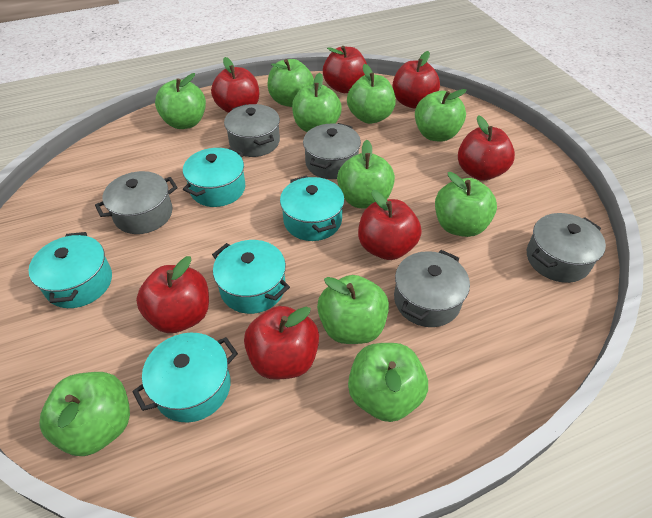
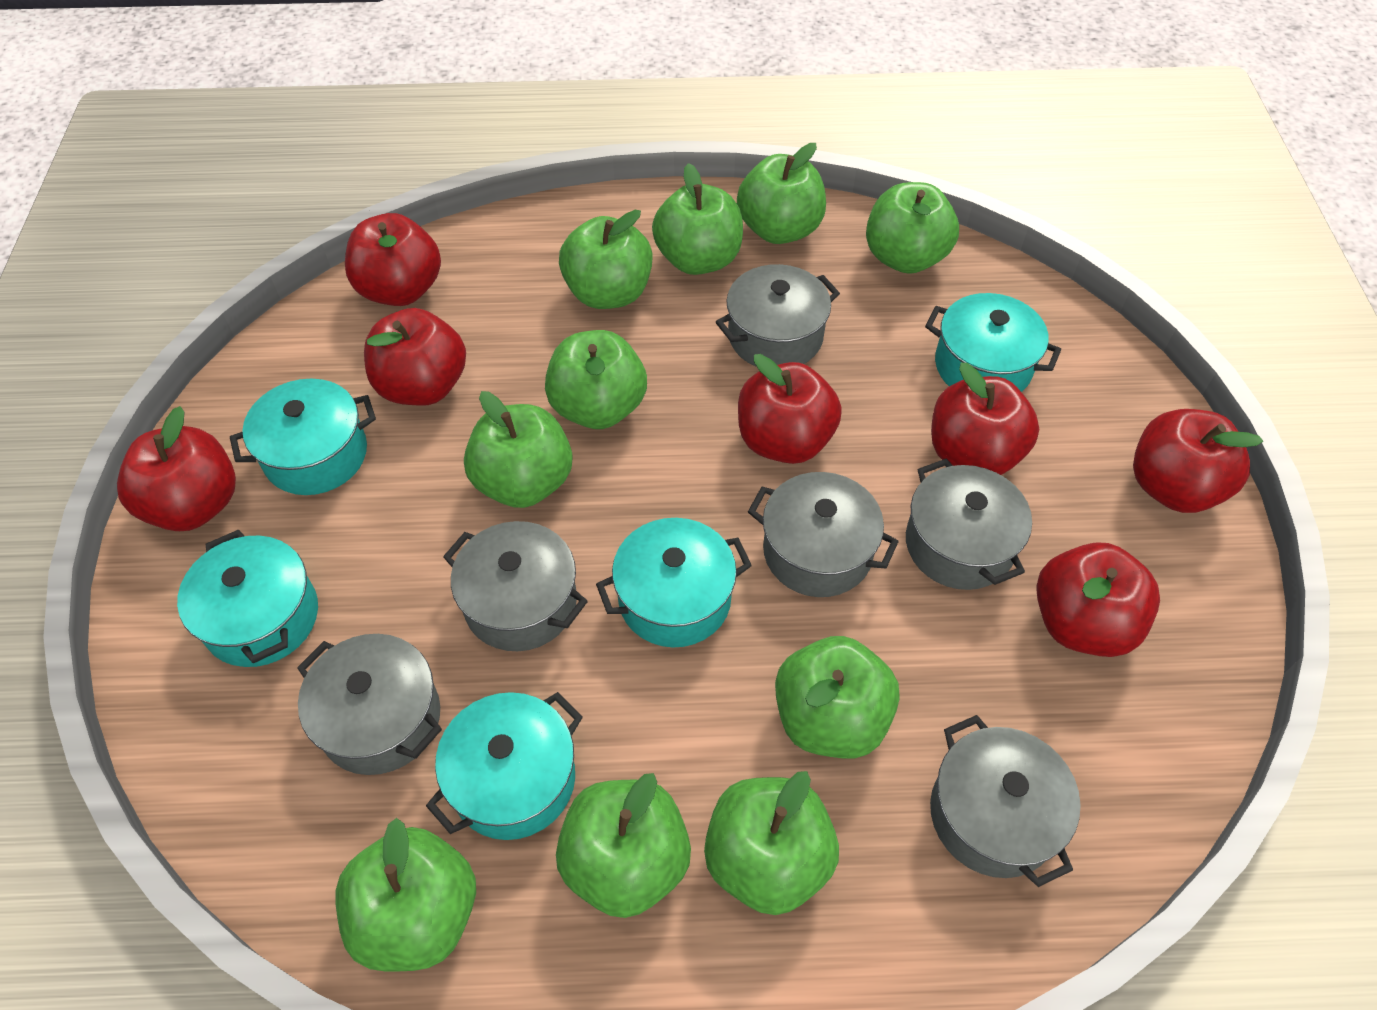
grey pot: 5 -> 6

